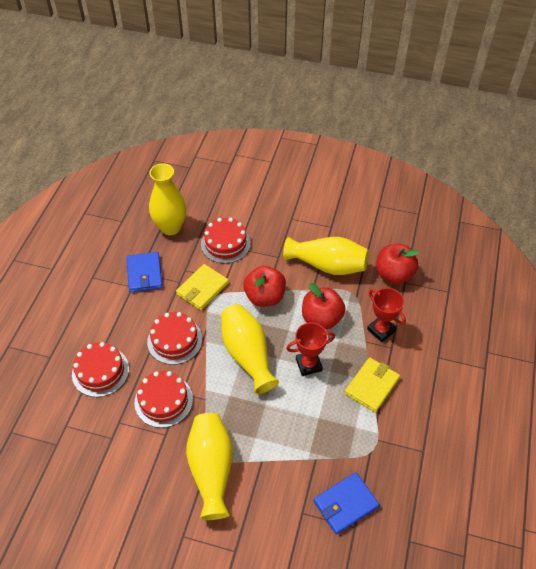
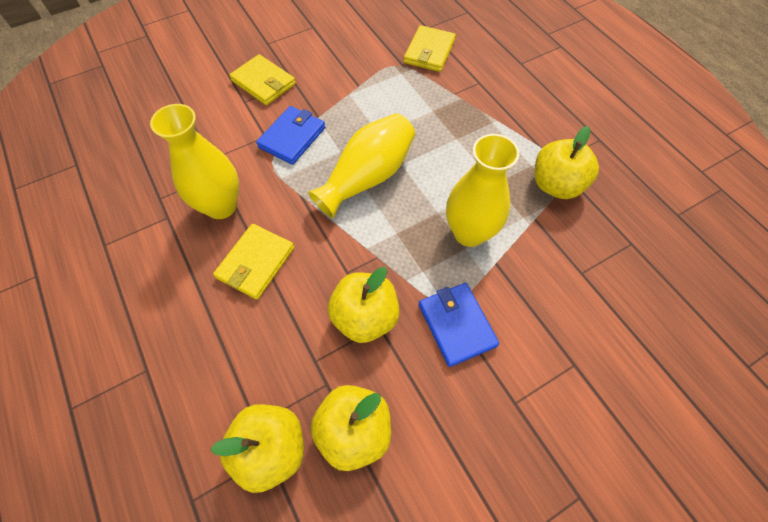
red apple: 3 -> 0
red cake: 4 -> 0
red trophy: 2 -> 0
yellow apple: 0 -> 4
yellow vase: 4 -> 3
yellow wallet: 2 -> 3

